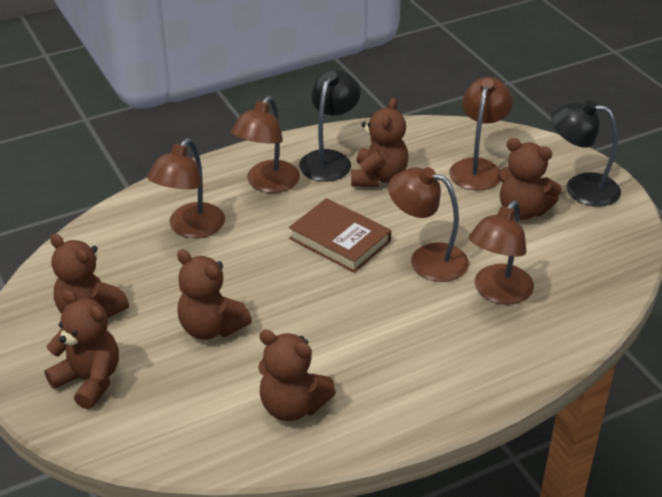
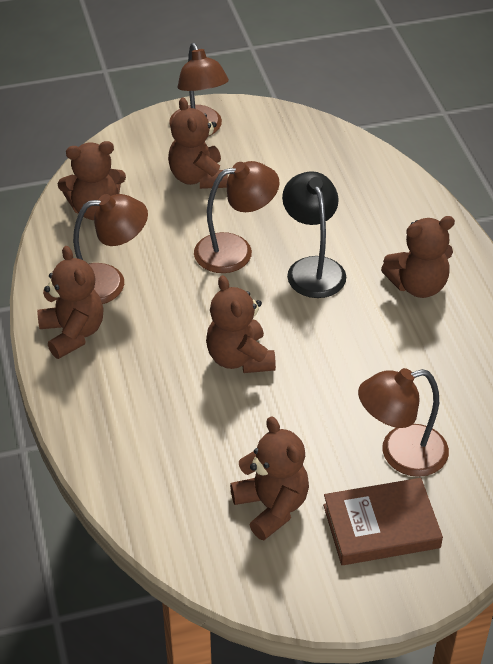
black lamp: 2 -> 1
brown lamp: 5 -> 4

